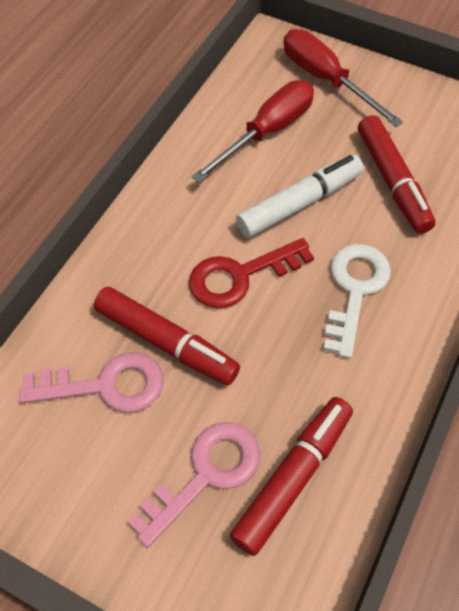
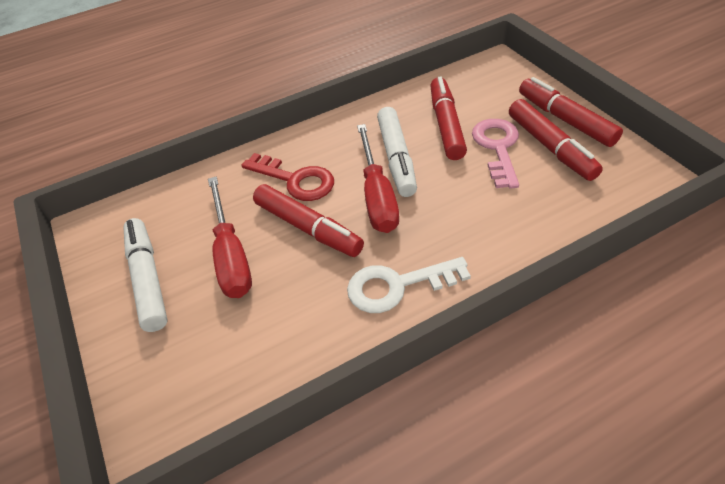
pink key: 2 -> 1
red marker: 3 -> 4
white marker: 1 -> 2

